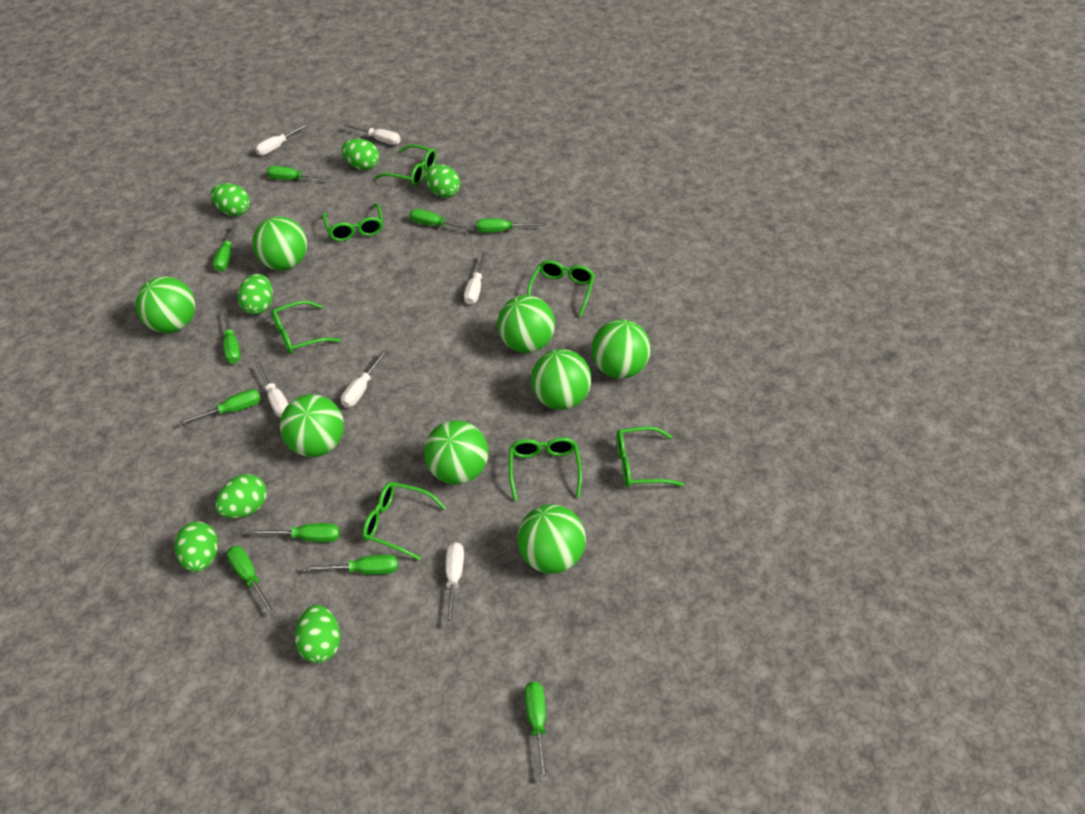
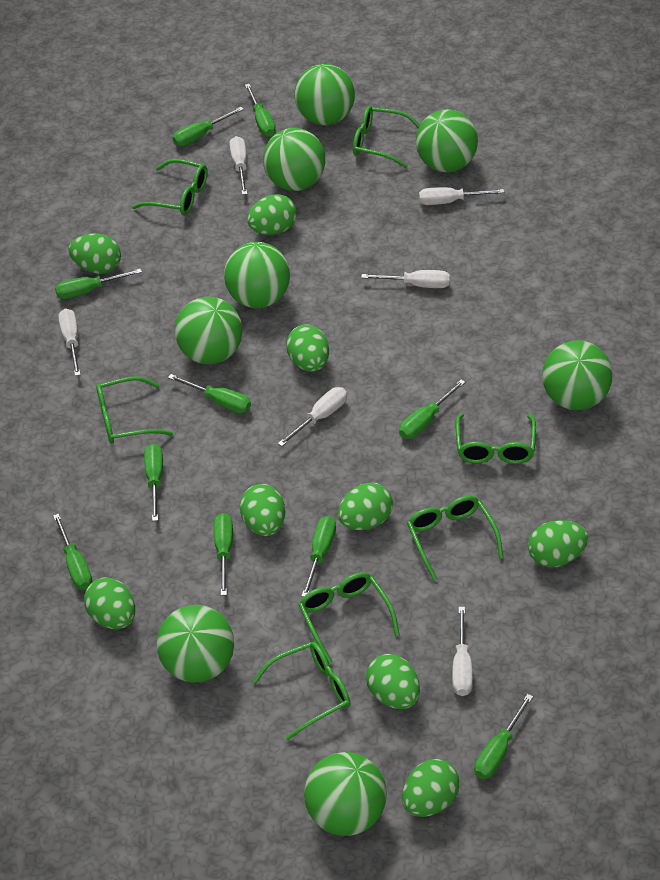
green egg: 7 -> 9

